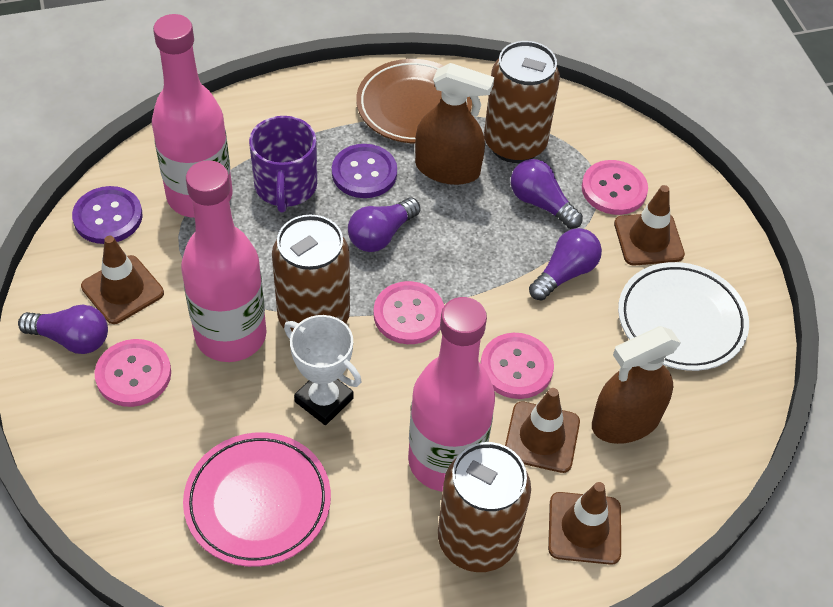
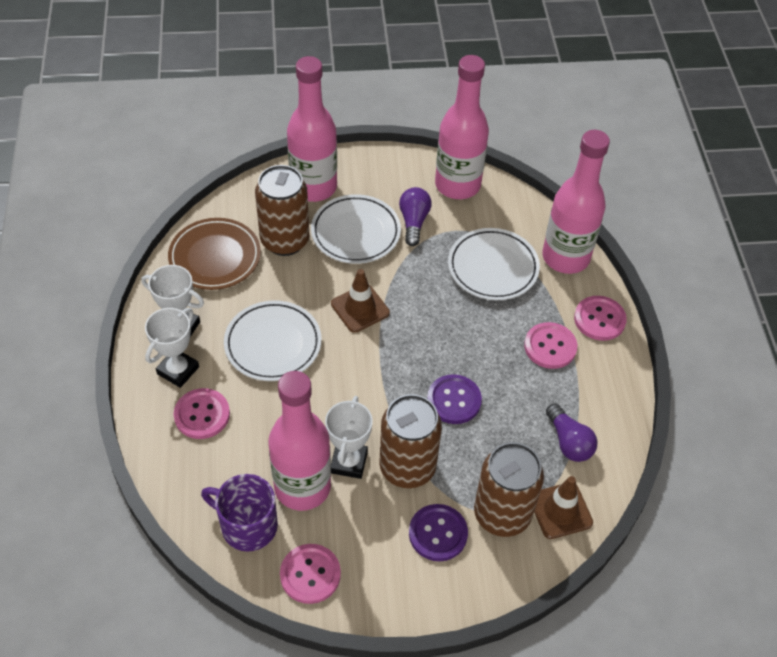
brown spray bottle: 2 -> 0
brown traffic cone: 4 -> 2
pink bottle: 3 -> 4
pink plate: 1 -> 0
purple light bulb: 4 -> 2
white plate: 1 -> 3
white trophy: 1 -> 3

